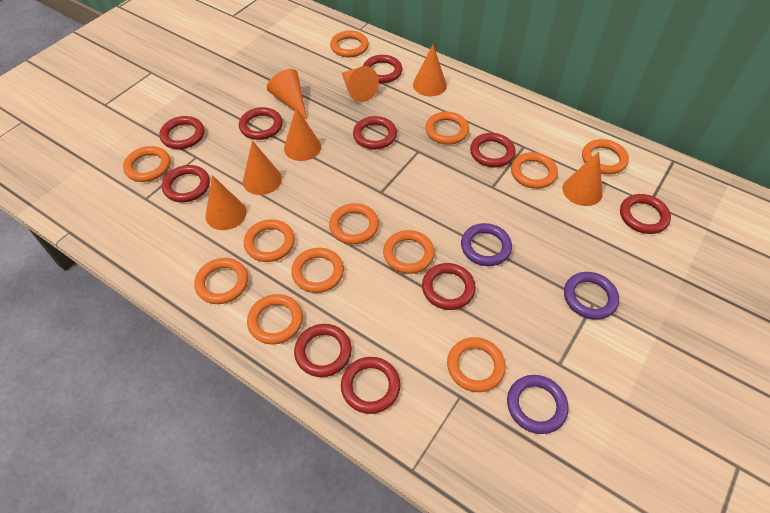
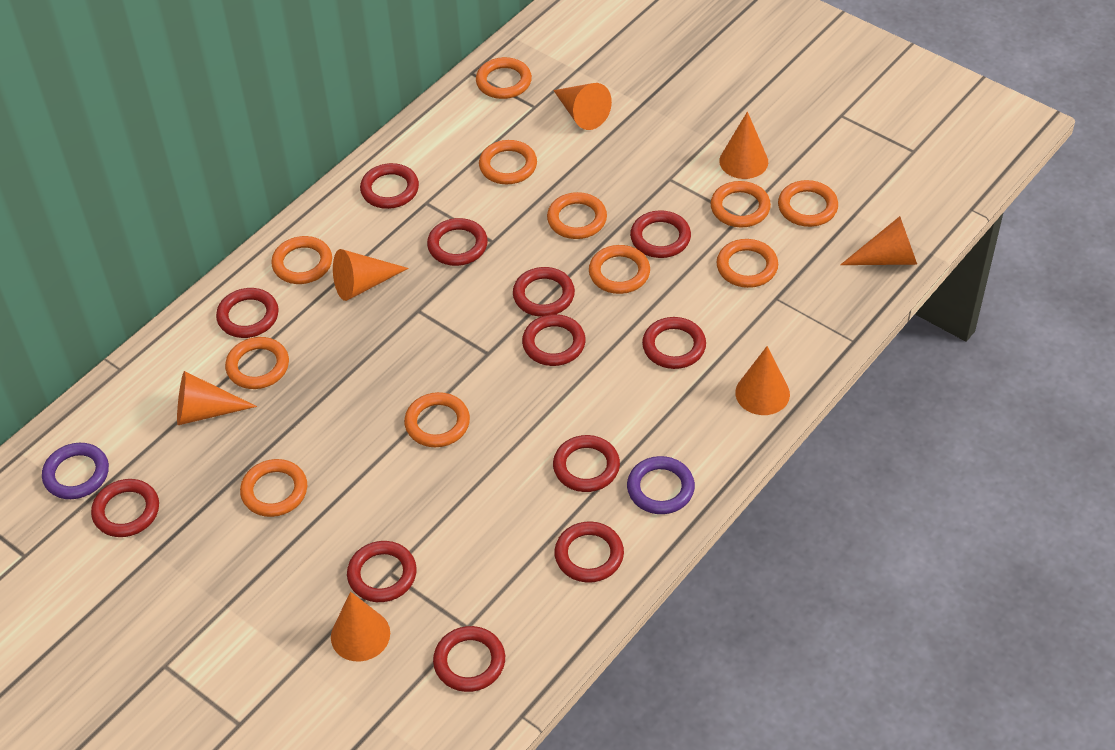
orange ring: 12 -> 11
purple ring: 3 -> 2
red ring: 10 -> 12

